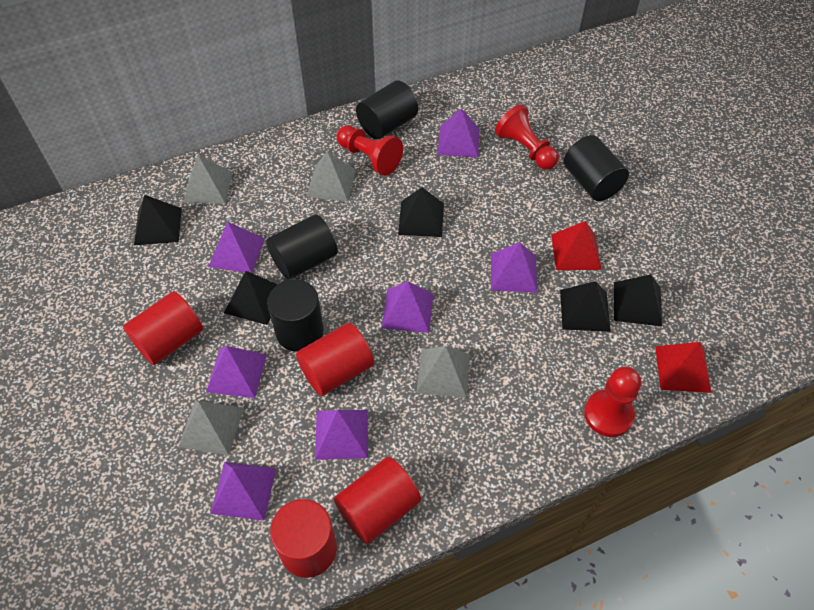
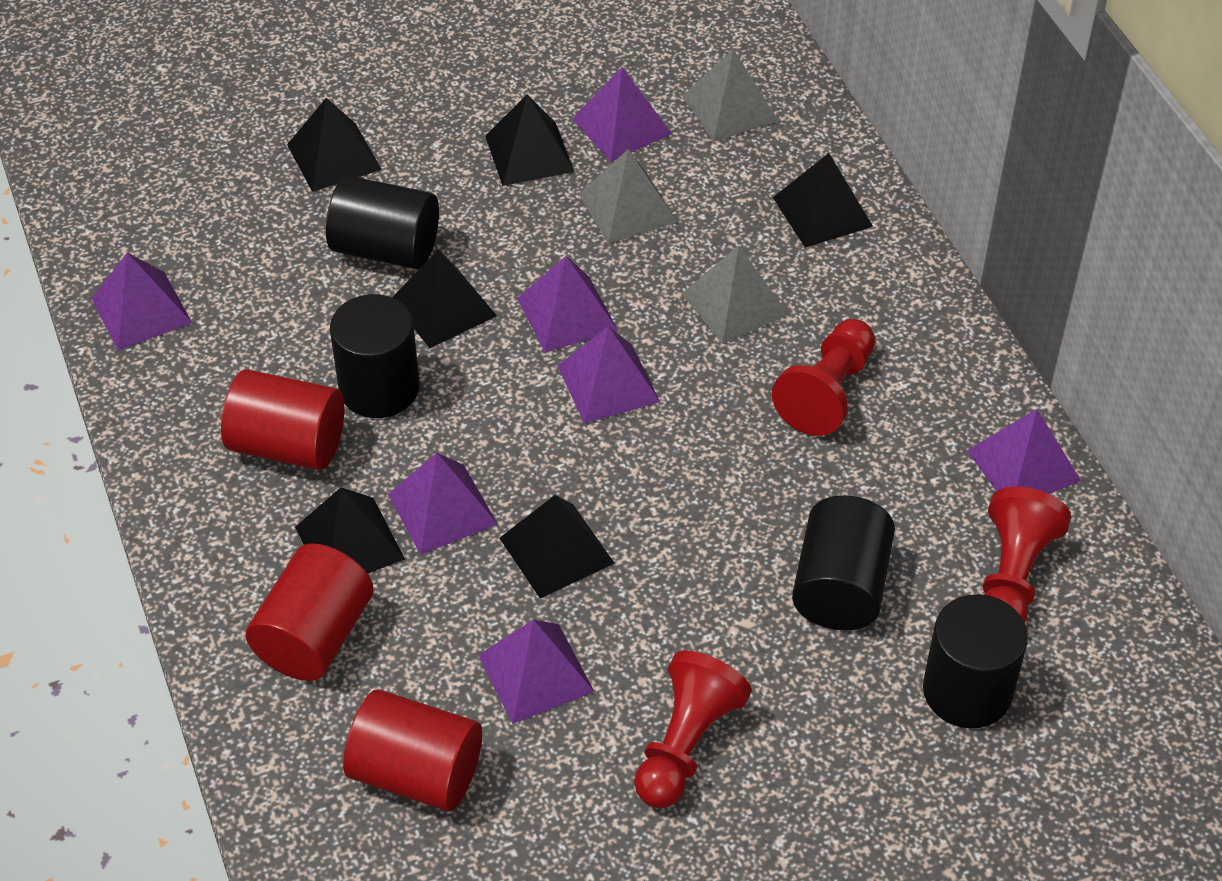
black pyramid: 5 -> 6
grey pyramid: 4 -> 3
red cylinder: 4 -> 3
red pyramid: 2 -> 0

